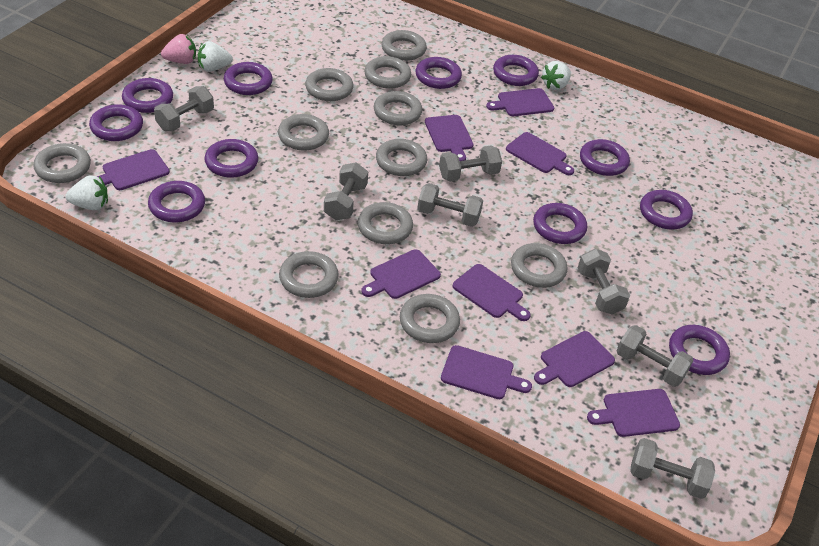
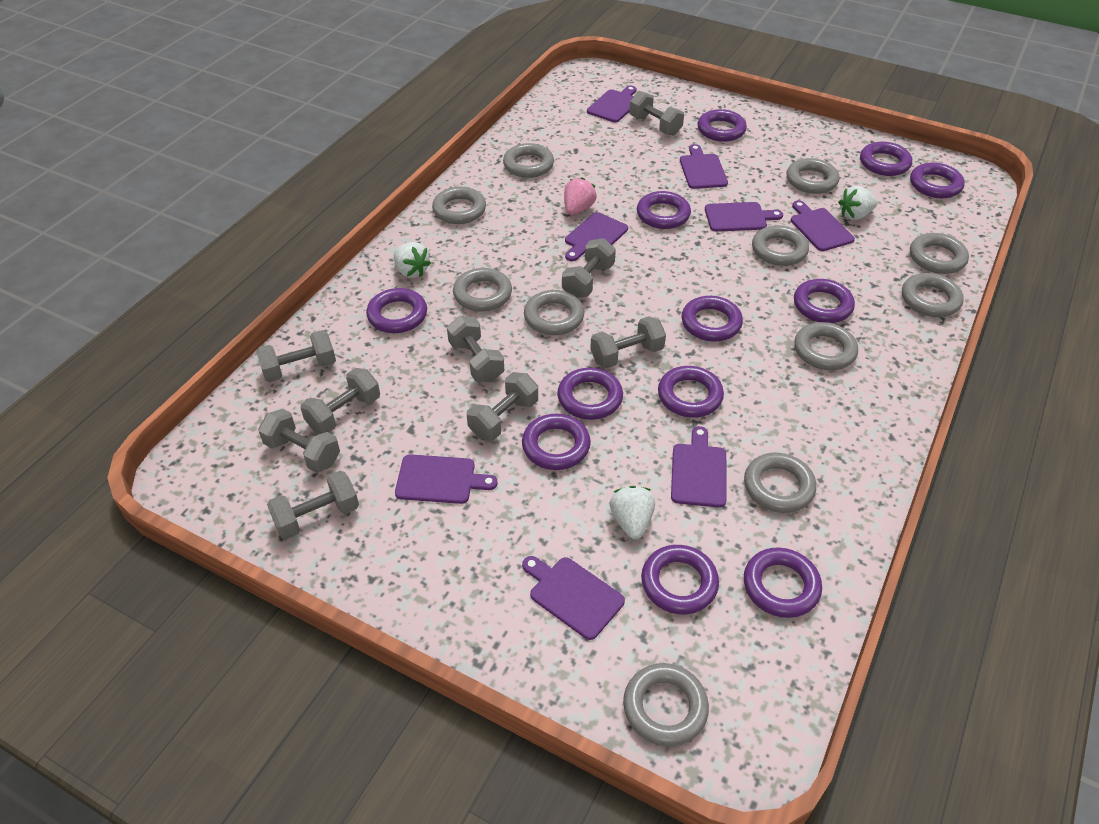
grey dumbbell: 7 -> 9
purple cutting board: 9 -> 8
purple ring: 11 -> 12

